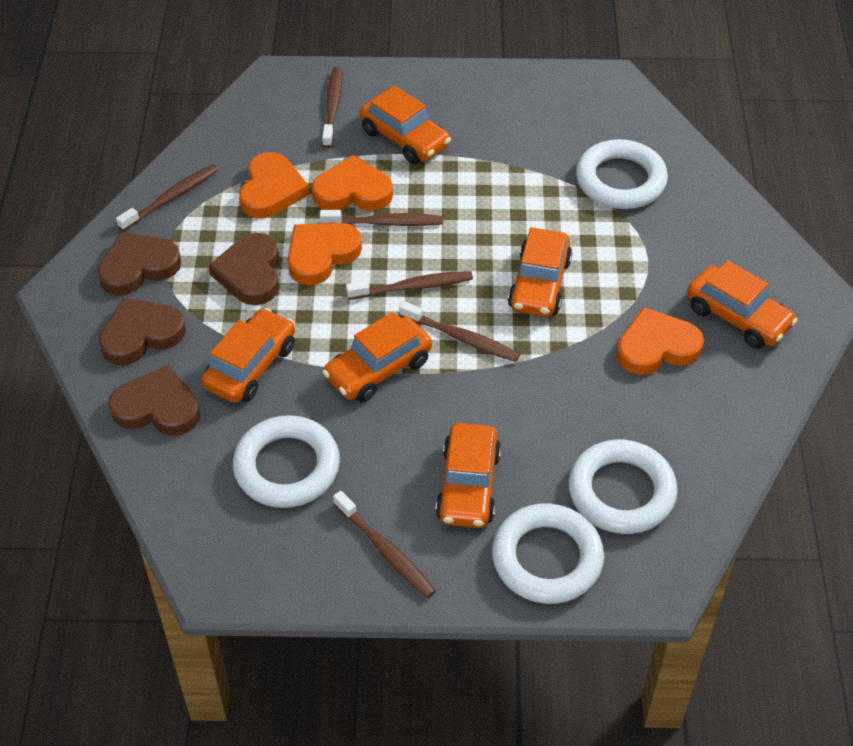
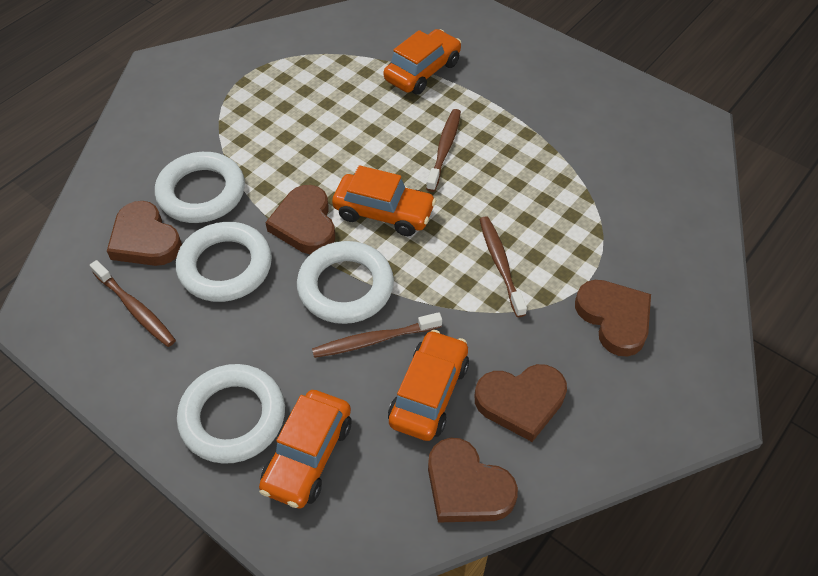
brown heart: 4 -> 5
brown toothbrush: 6 -> 4
orange car: 6 -> 4
orange heart: 4 -> 0

